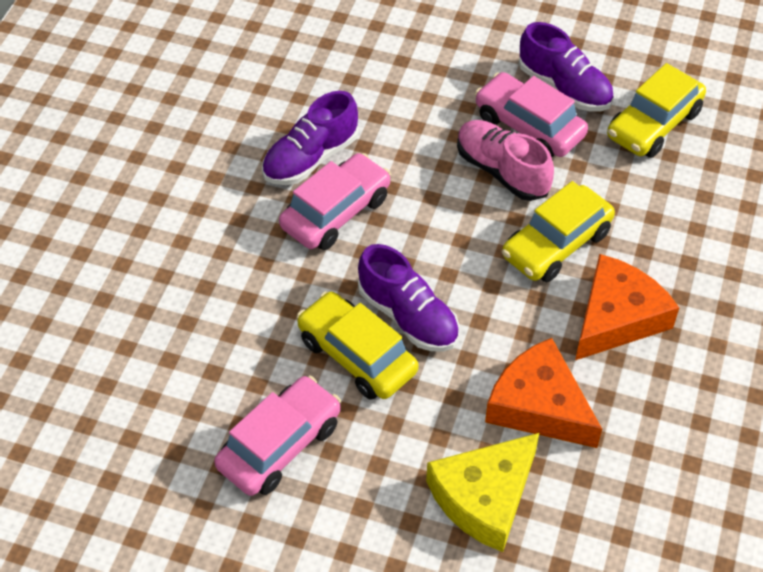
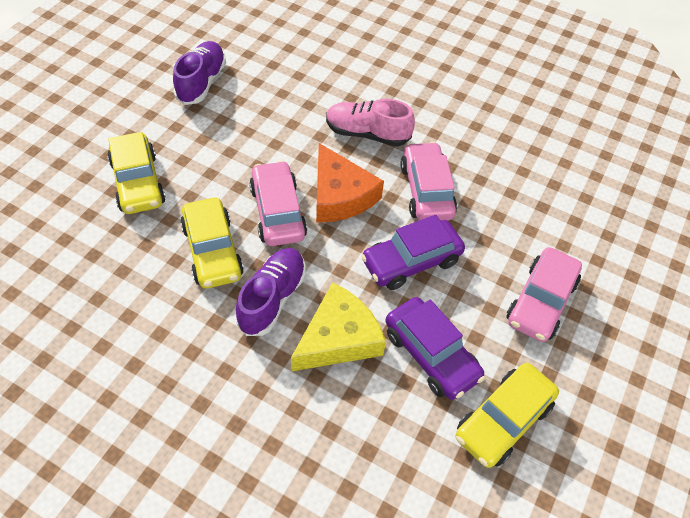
orange cheese: 2 -> 1
purple car: 0 -> 2
purple shoe: 3 -> 2

